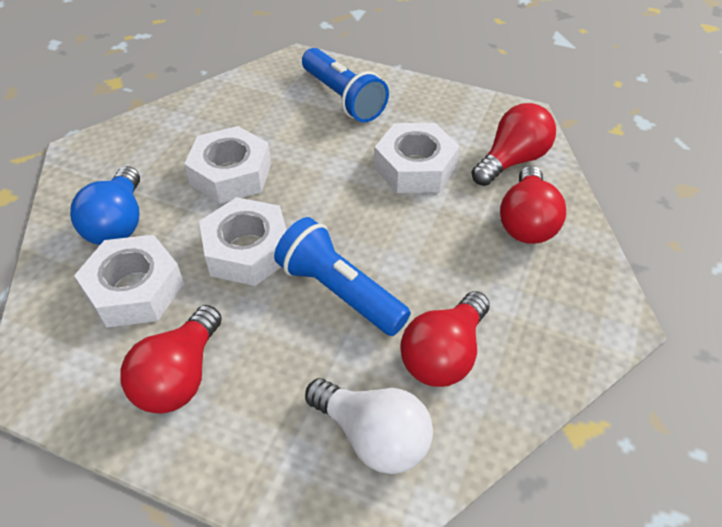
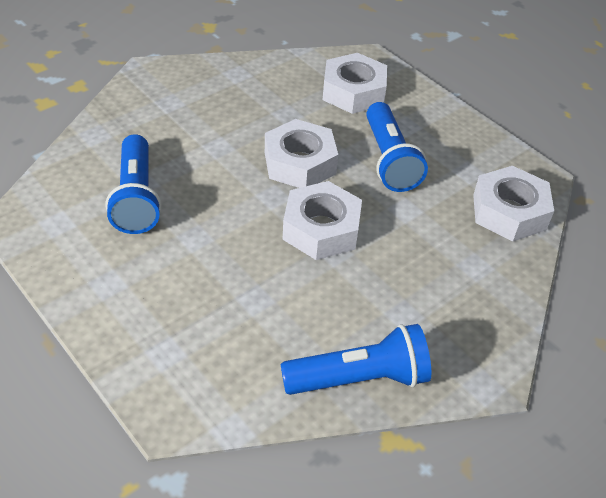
blue flashlight: 2 -> 3
blue light bulb: 1 -> 0
red light bulb: 4 -> 0
white light bulb: 1 -> 0

